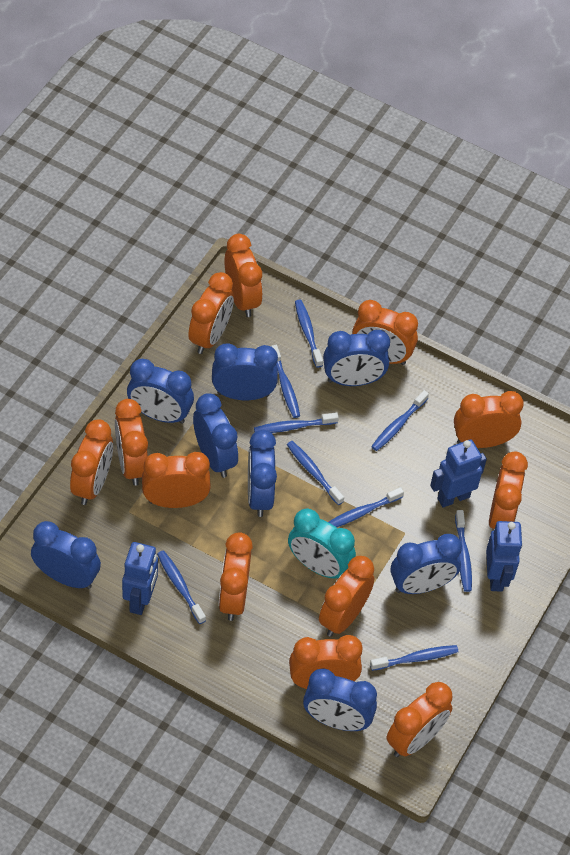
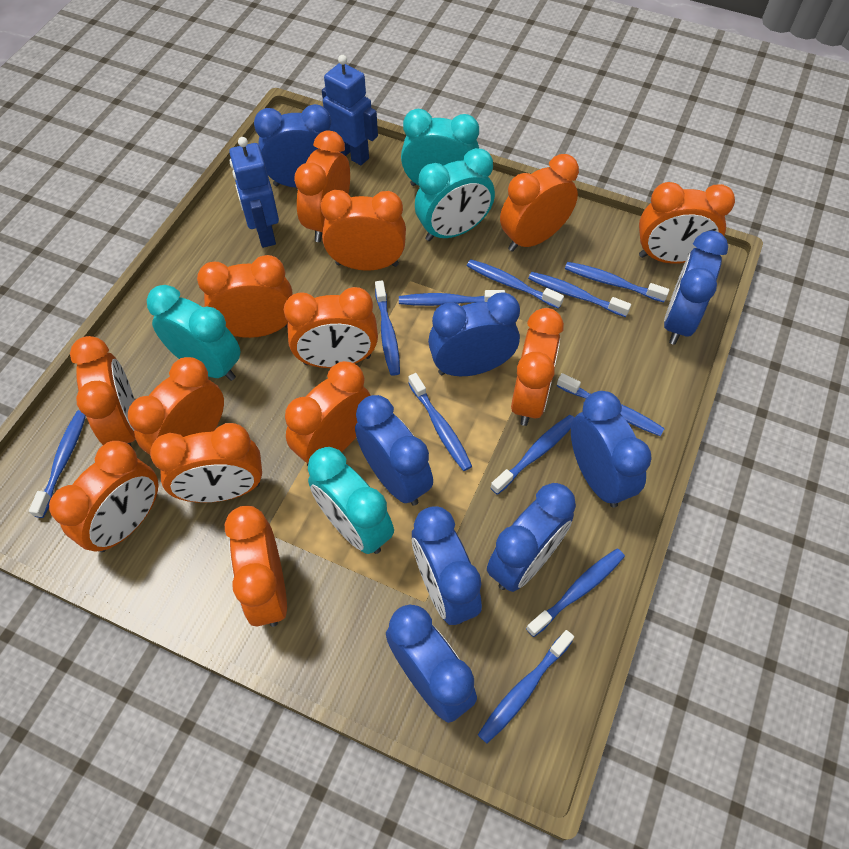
blue robot: 3 -> 2
blue toothbrush: 9 -> 11
orange clock: 12 -> 13
turquoise clock: 1 -> 4

